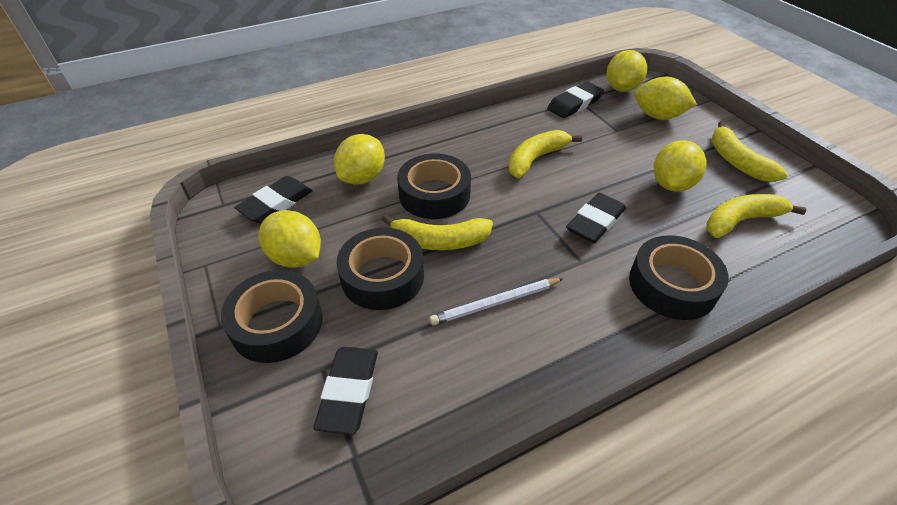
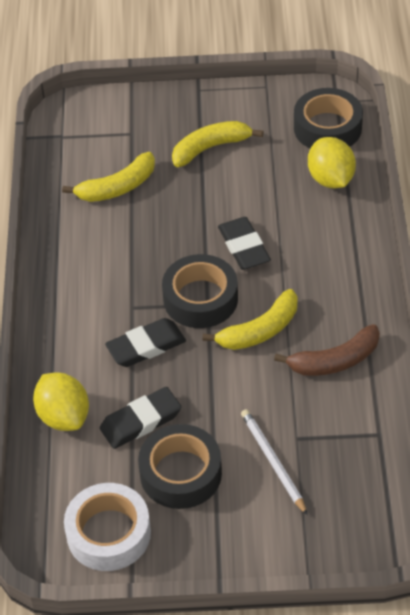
black eraser: 4 -> 3
black tape: 4 -> 3
brown banana: 0 -> 1
white tape: 0 -> 1
yellow banana: 4 -> 3
yellow lemon: 5 -> 2

